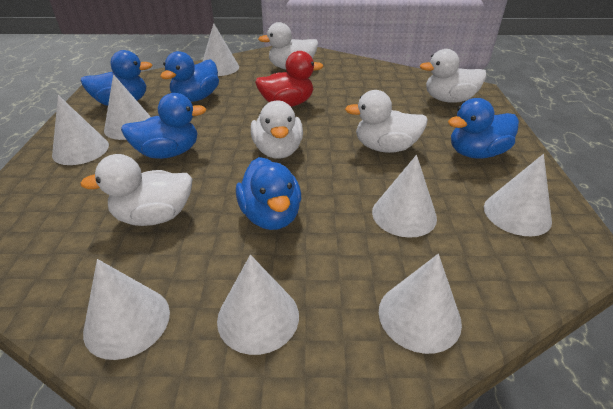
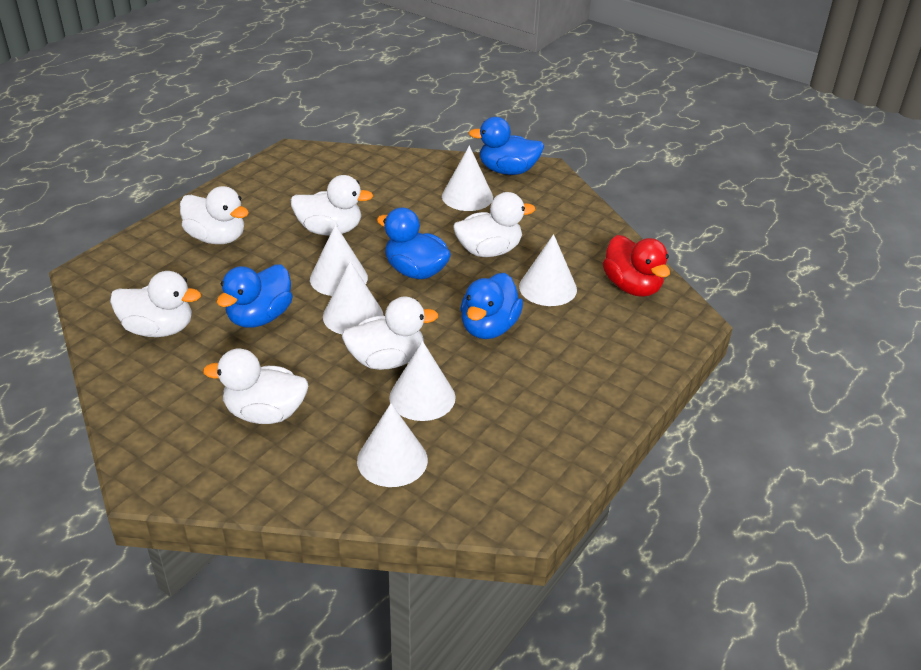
blue duck: 5 -> 4
white cone: 8 -> 6
white duck: 5 -> 6

